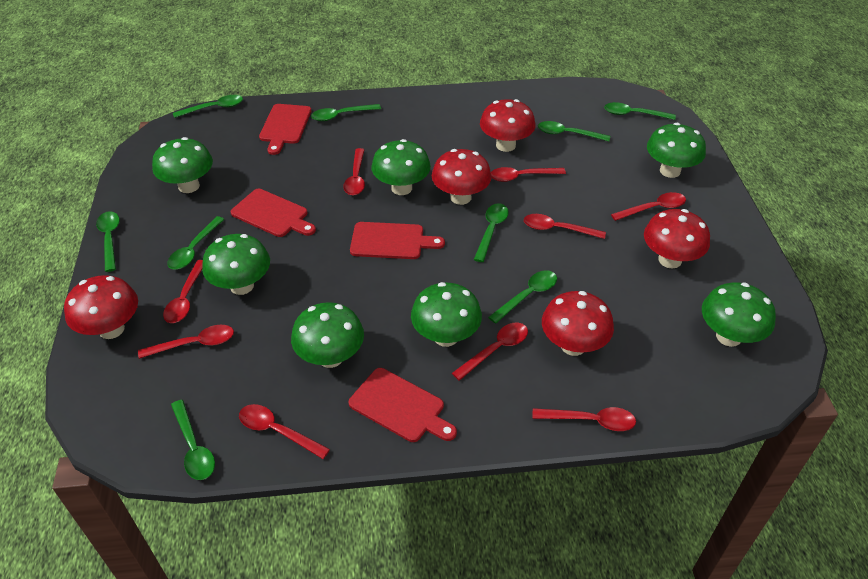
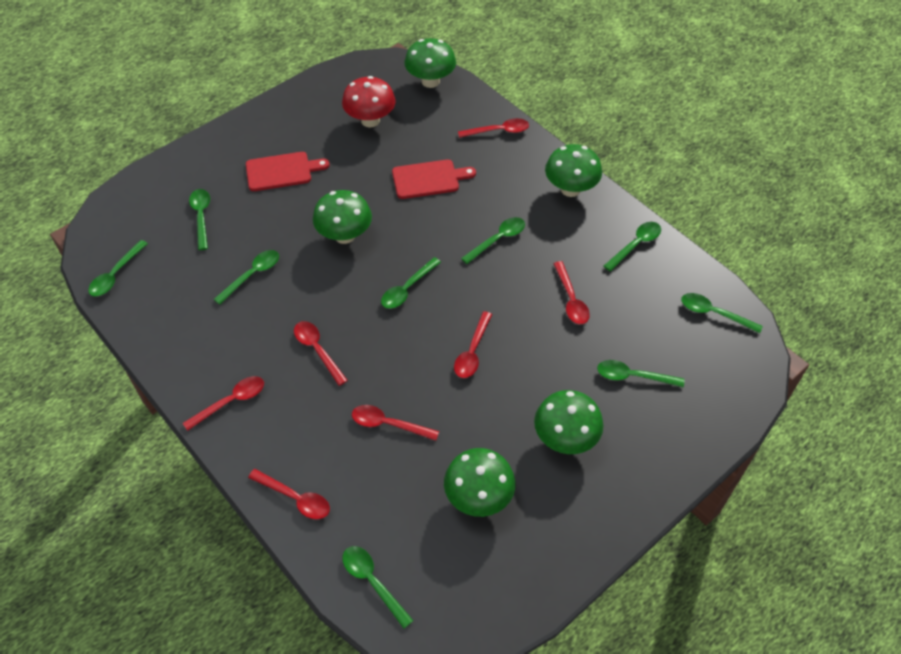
green mushroom: 7 -> 5
red cutting board: 4 -> 2
red mushroom: 5 -> 1
red spoon: 9 -> 7

